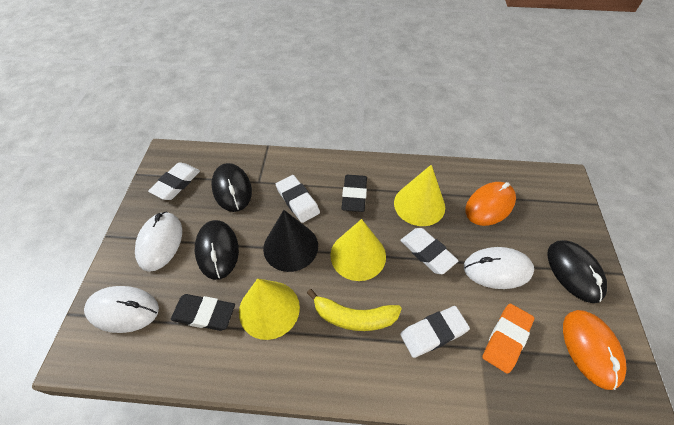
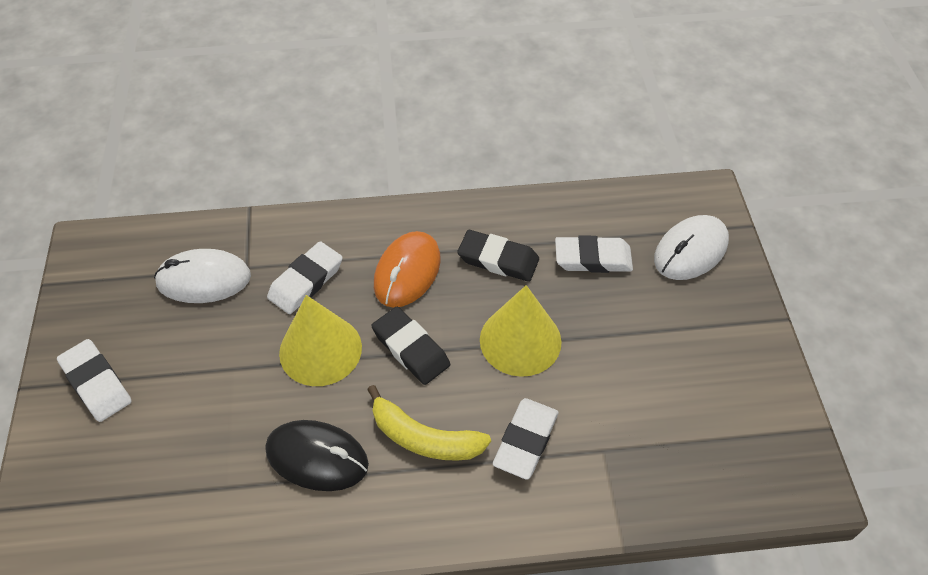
black cone: 1 -> 0
black mouse: 3 -> 1
orange eraser: 1 -> 0
orange mouse: 2 -> 1
white mouse: 3 -> 2
yellow cone: 3 -> 2

